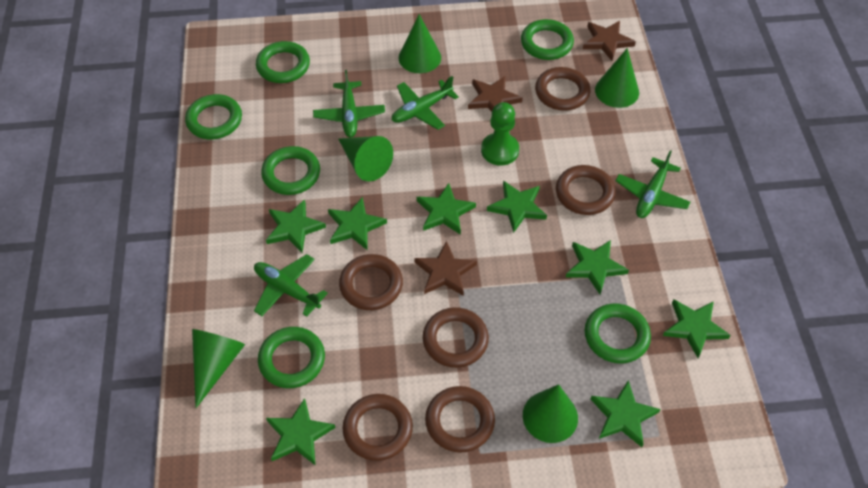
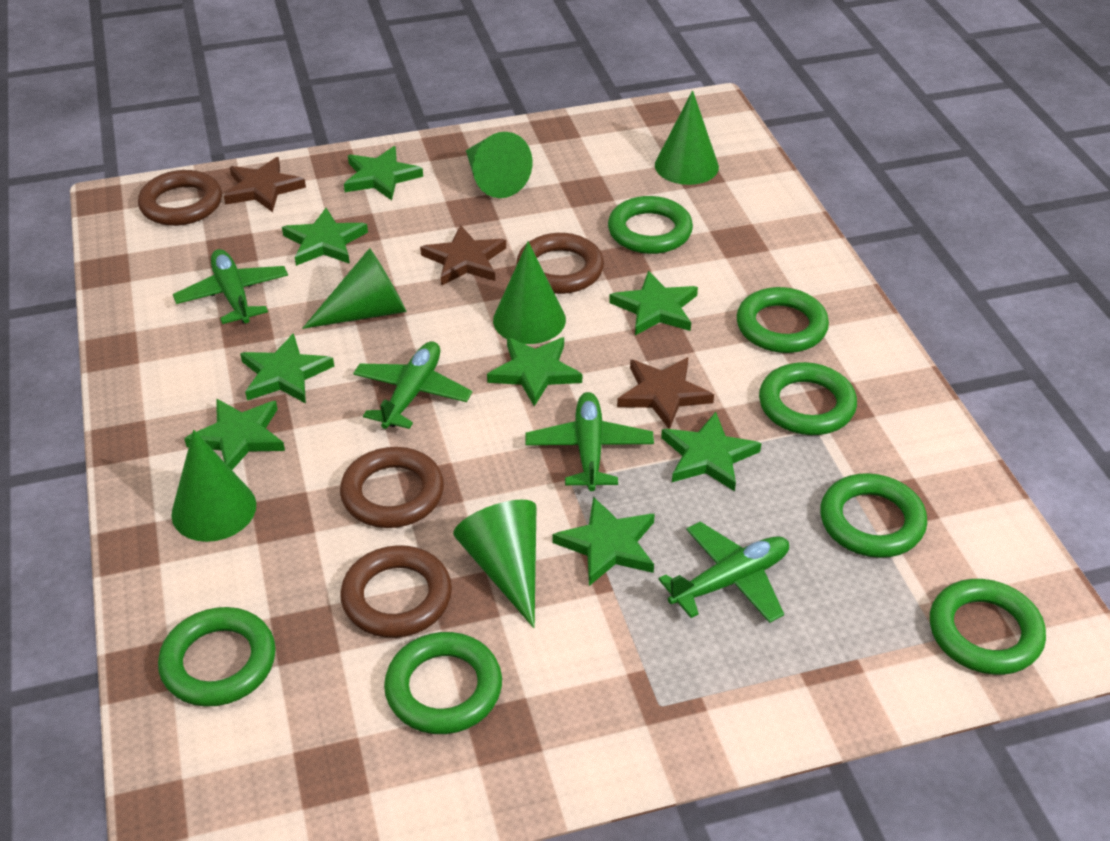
brown ring: 6 -> 4
green cone: 5 -> 6
green pawn: 1 -> 0
green ring: 6 -> 7

